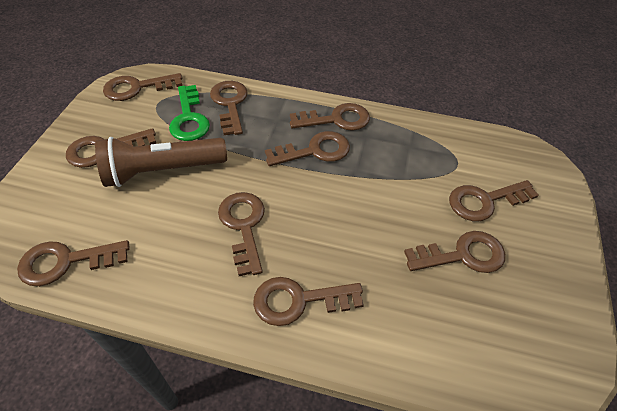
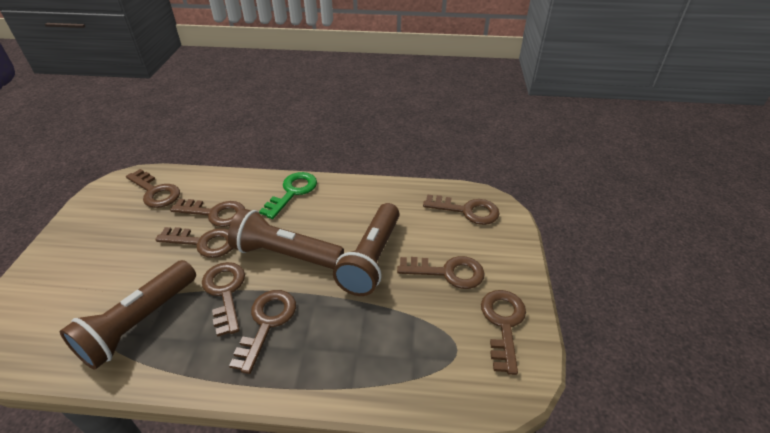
brown flashlight: 1 -> 3
brown key: 10 -> 8

